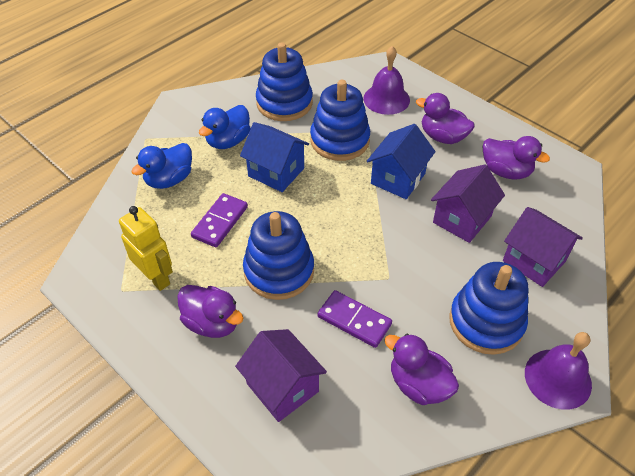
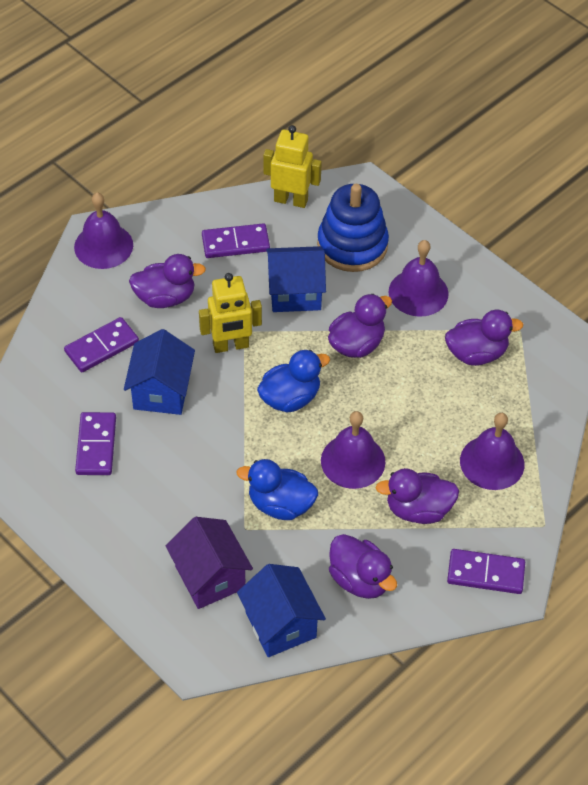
blue house: 2 -> 3
blue stacking toy: 4 -> 1
purple bell: 2 -> 4
purple domino: 2 -> 4
purple duck: 4 -> 5
purple house: 3 -> 1
yellow robot: 1 -> 2

